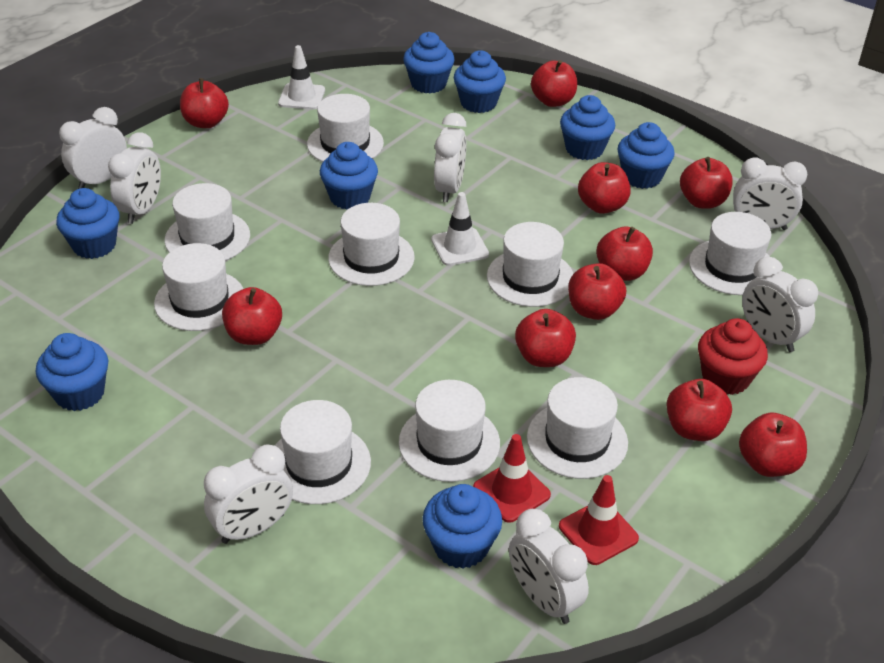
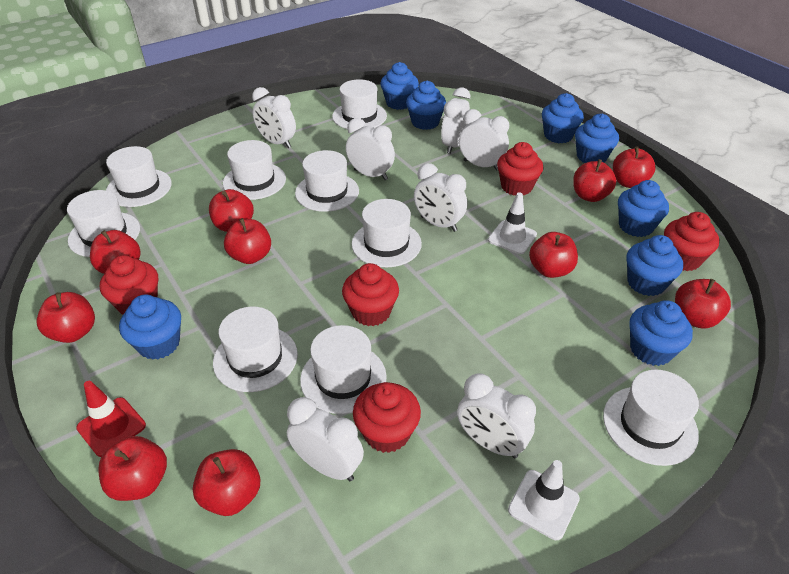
red cupcake: 1 -> 5
red traffic cone: 2 -> 1

